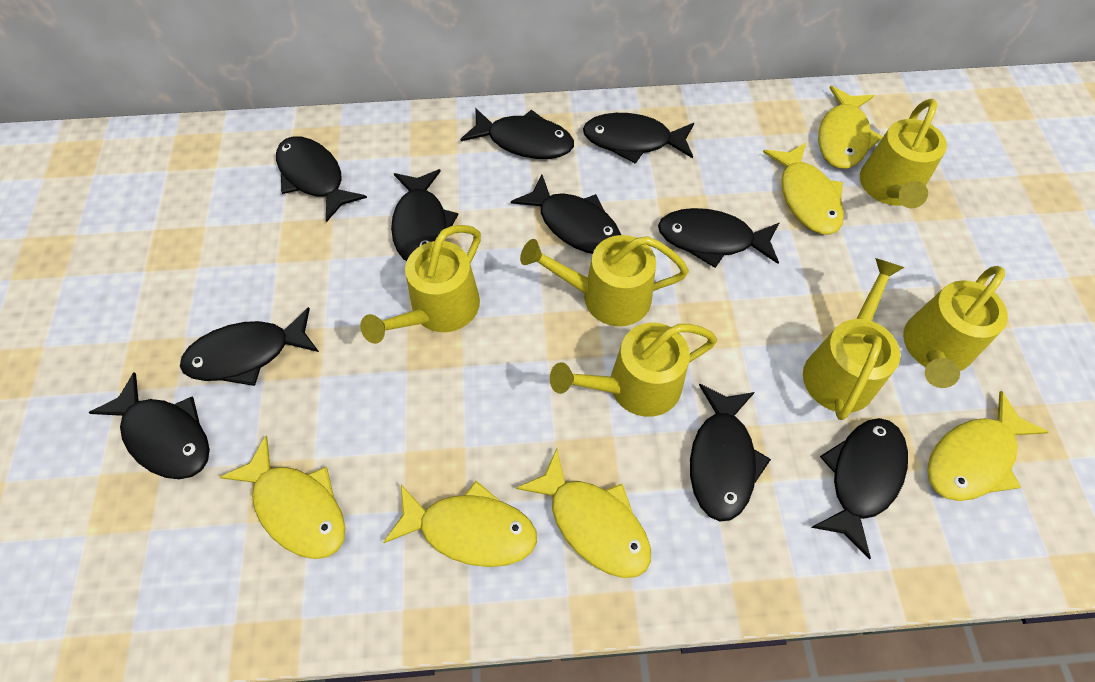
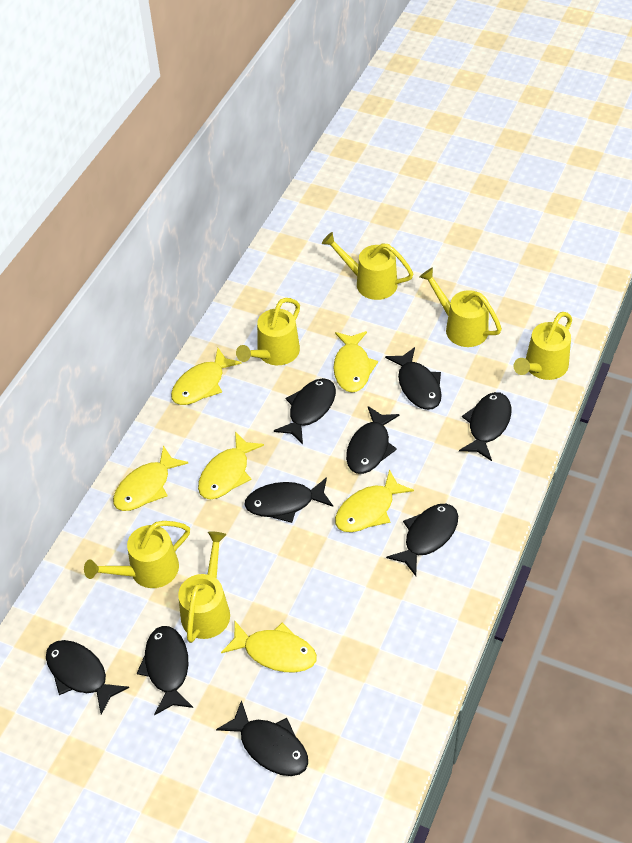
black fish: 10 -> 9

